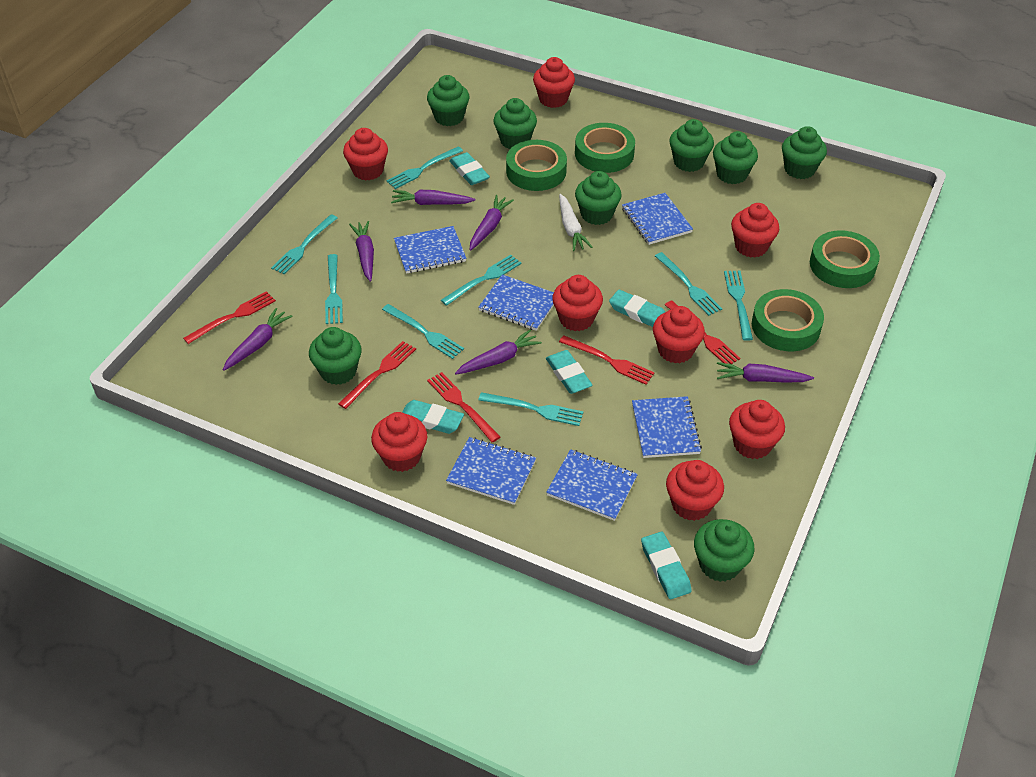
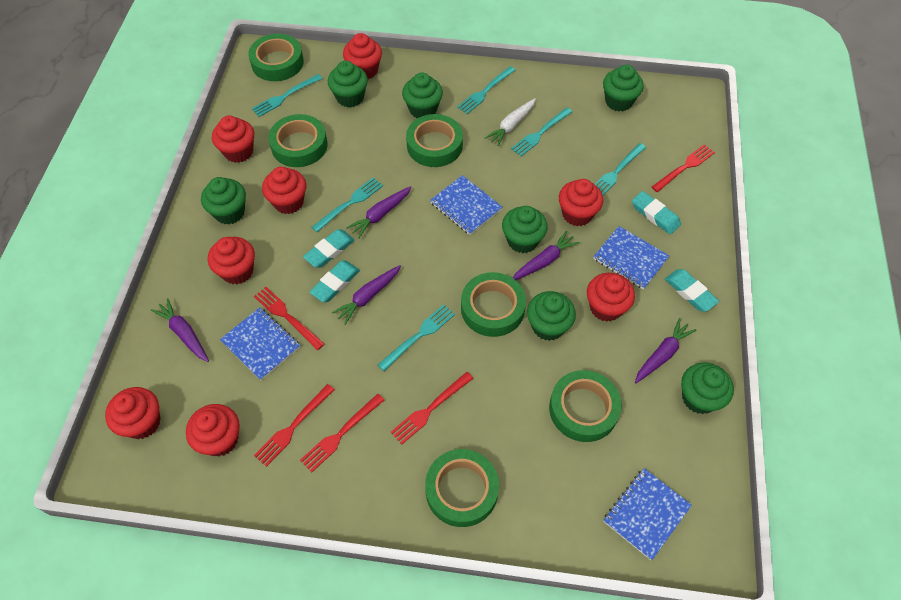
blue notebook: 6 -> 4
green cupcake: 8 -> 7
green tape: 4 -> 6
purple carrot: 6 -> 5
turquoise eraser: 5 -> 4
turquoise fork: 8 -> 6

